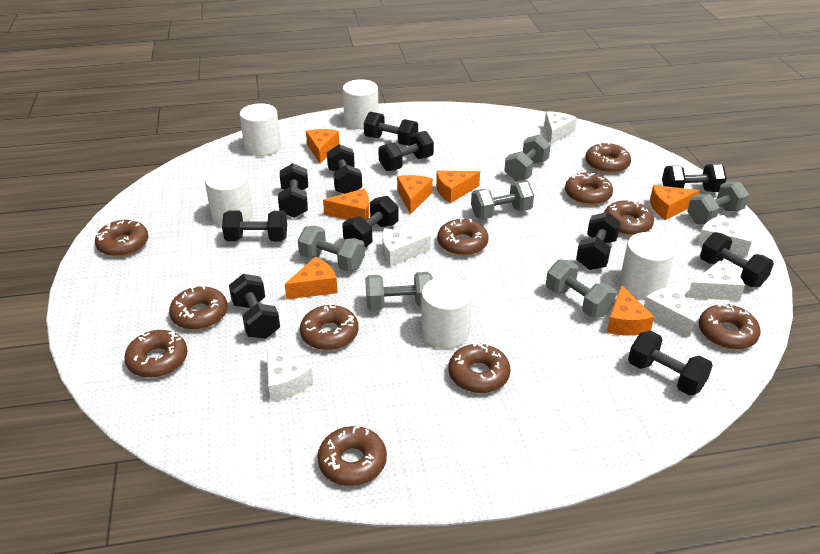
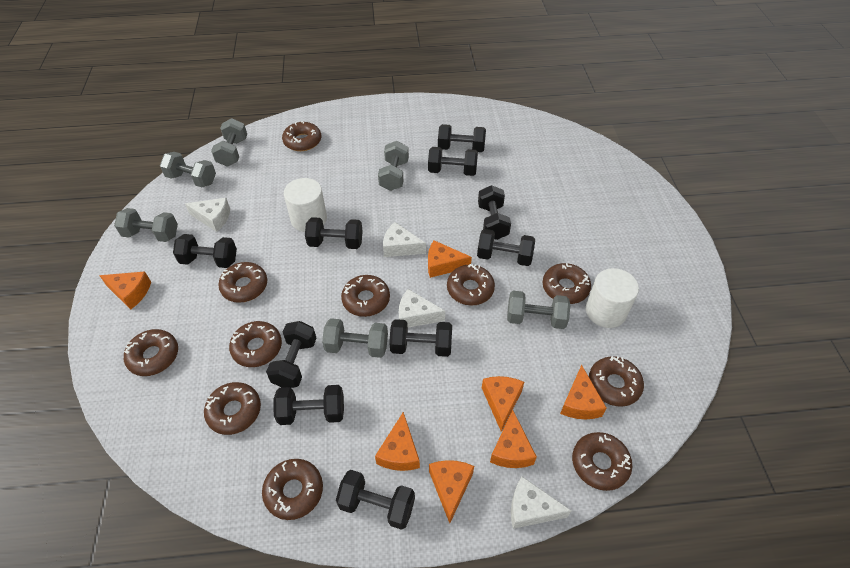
black dumbbell: 11 -> 10
white cheese: 6 -> 4
white cylinder: 5 -> 2

